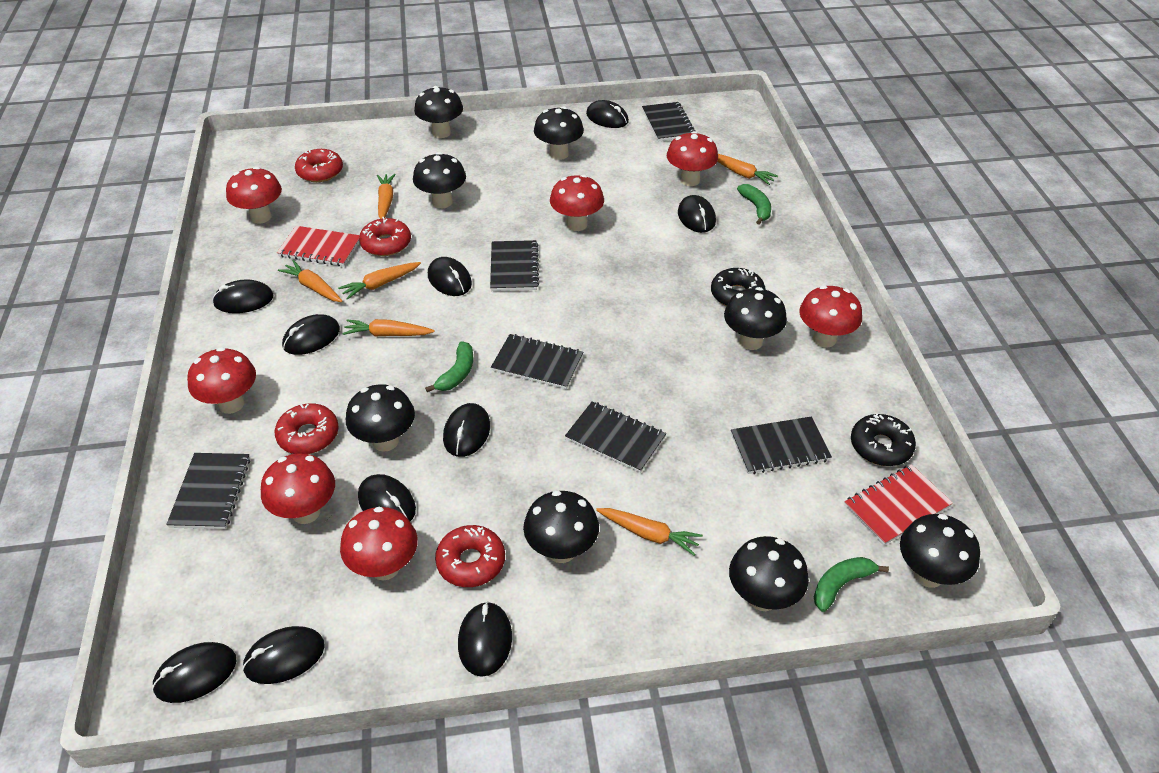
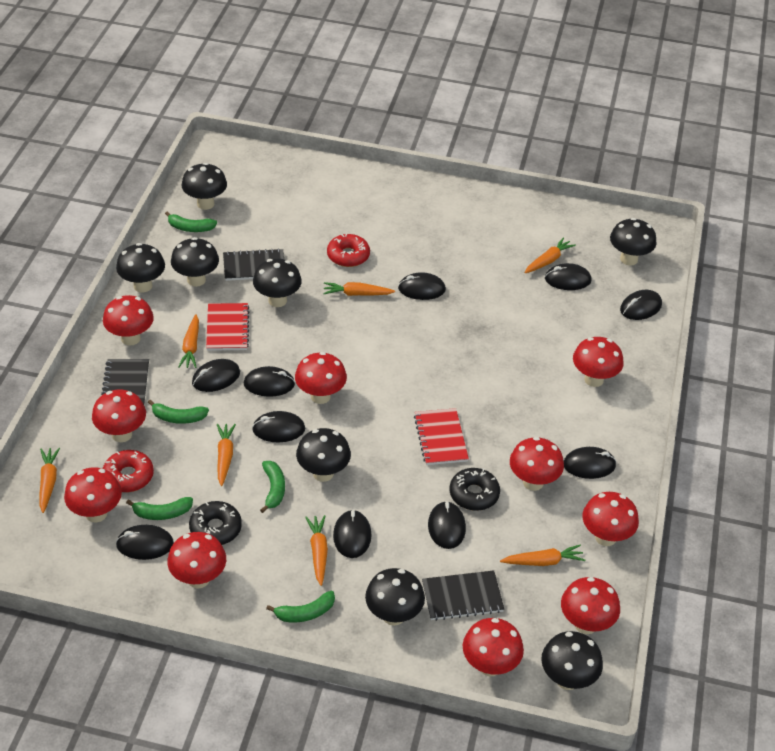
black notebook: 6 -> 3
green banana: 3 -> 5
orange carrot: 6 -> 7
red donut: 4 -> 2
red mushroom: 7 -> 10

